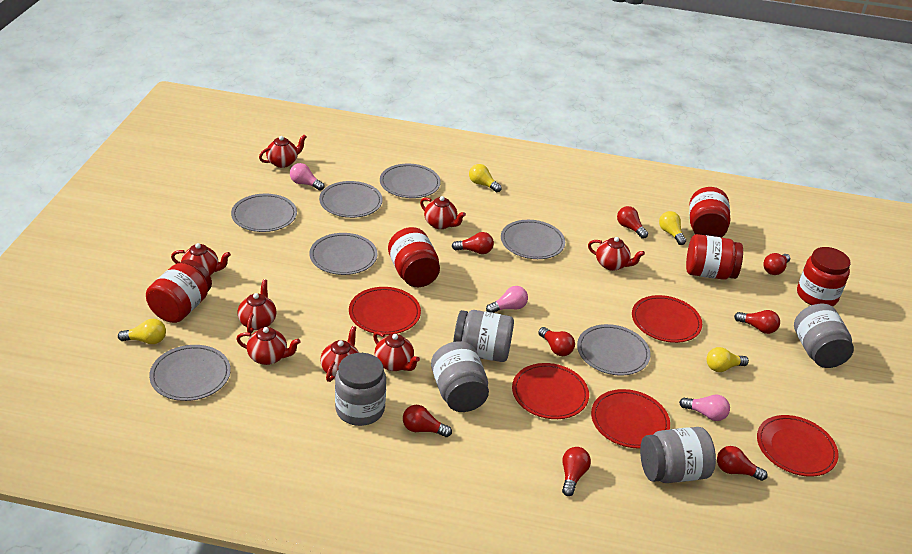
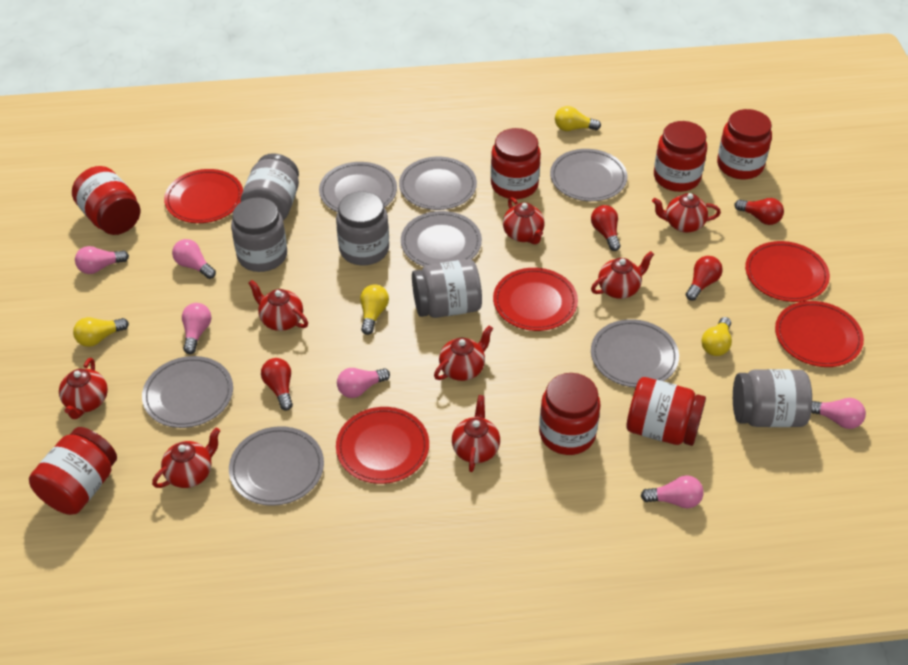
pink light bulb: 3 -> 6
red jar: 5 -> 7
red light bulb: 8 -> 4

